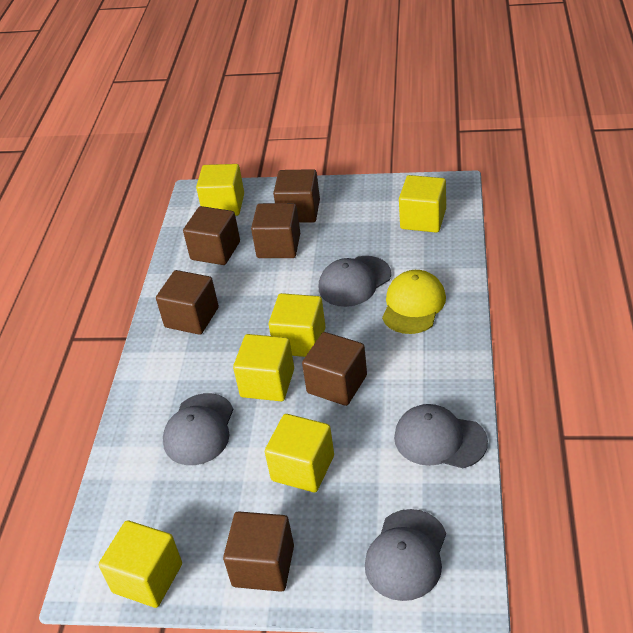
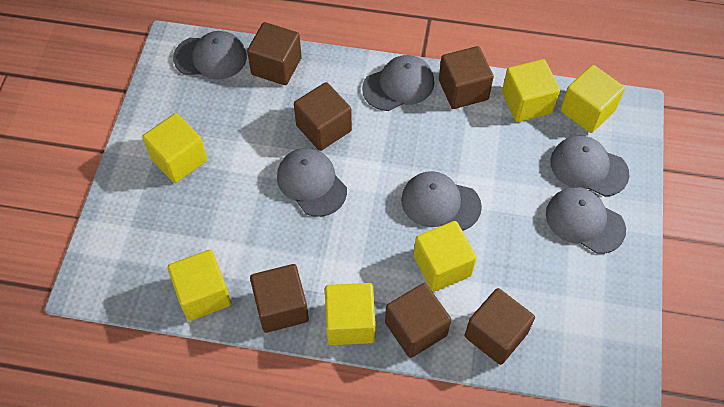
grey cap: 4 -> 6
yellow cap: 1 -> 0

